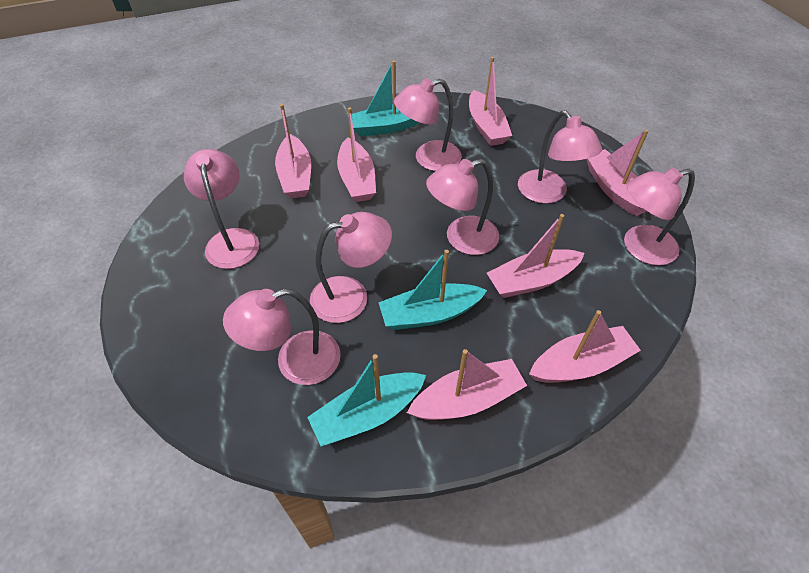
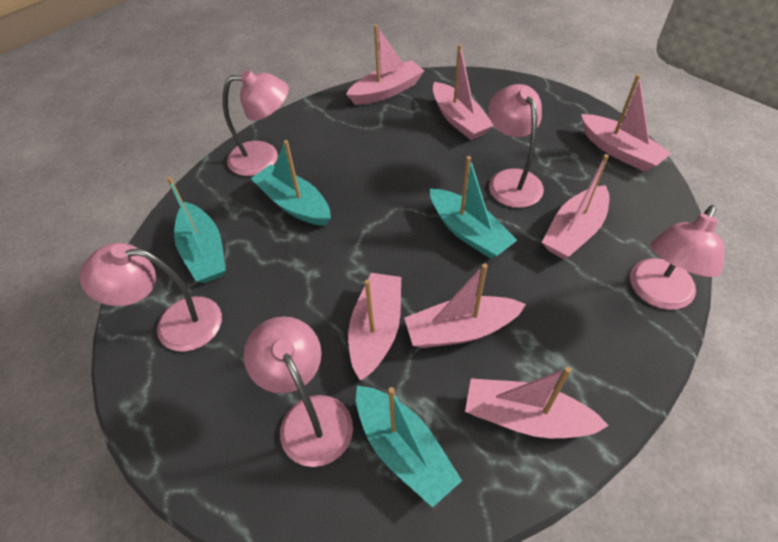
pink lamp: 7 -> 5
turquoise boat: 3 -> 4

